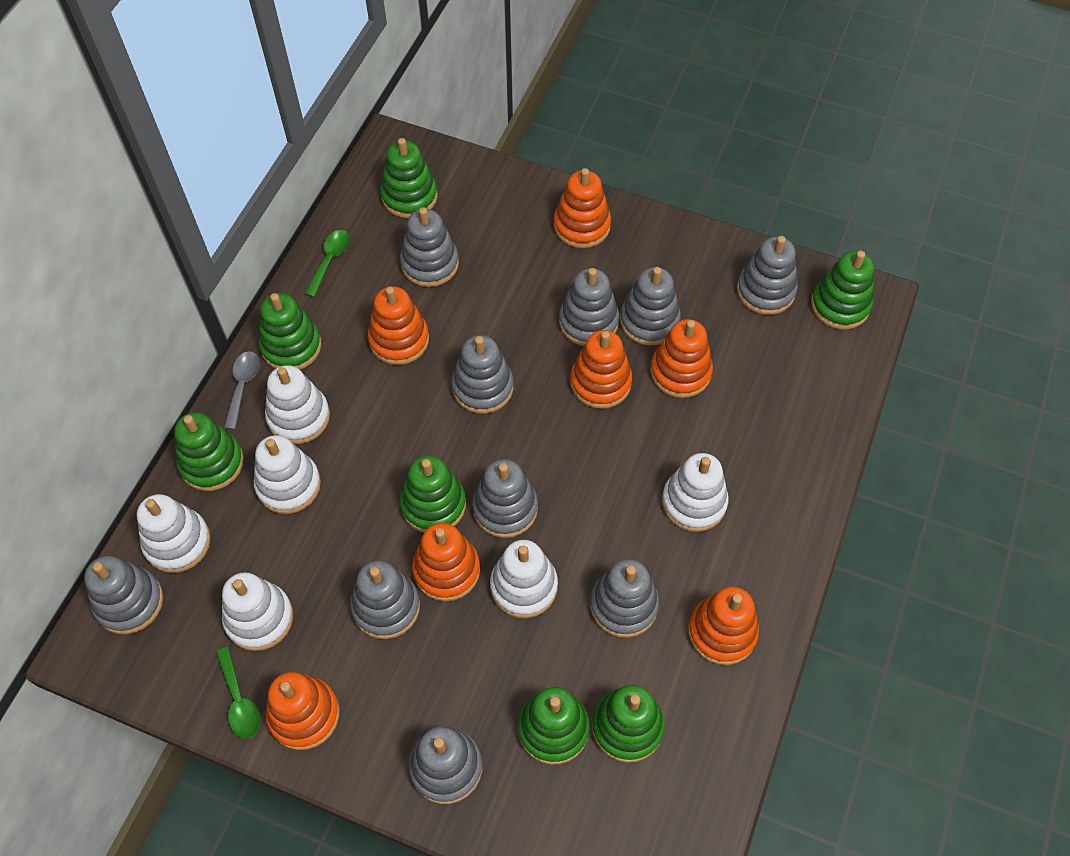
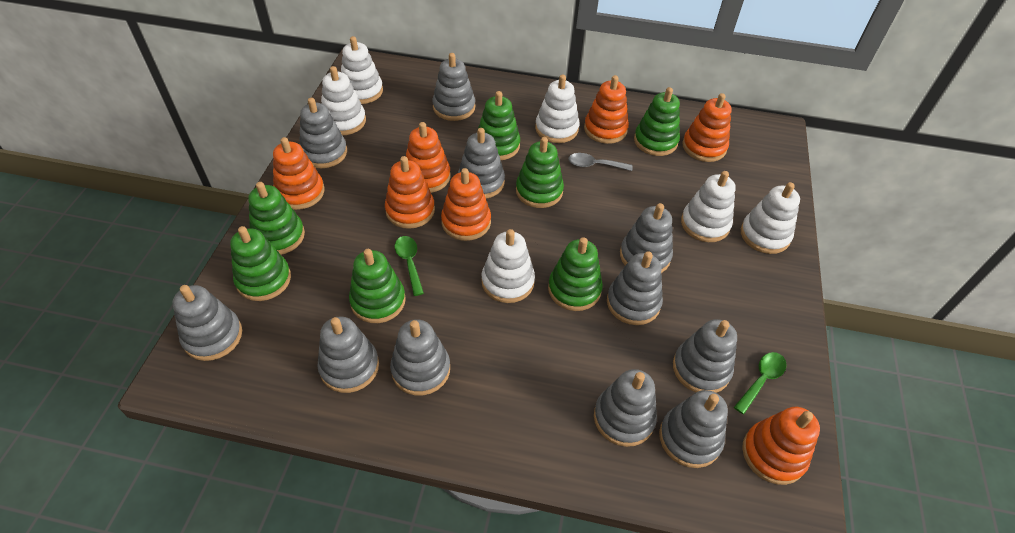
grey stacking toy: 10 -> 11

